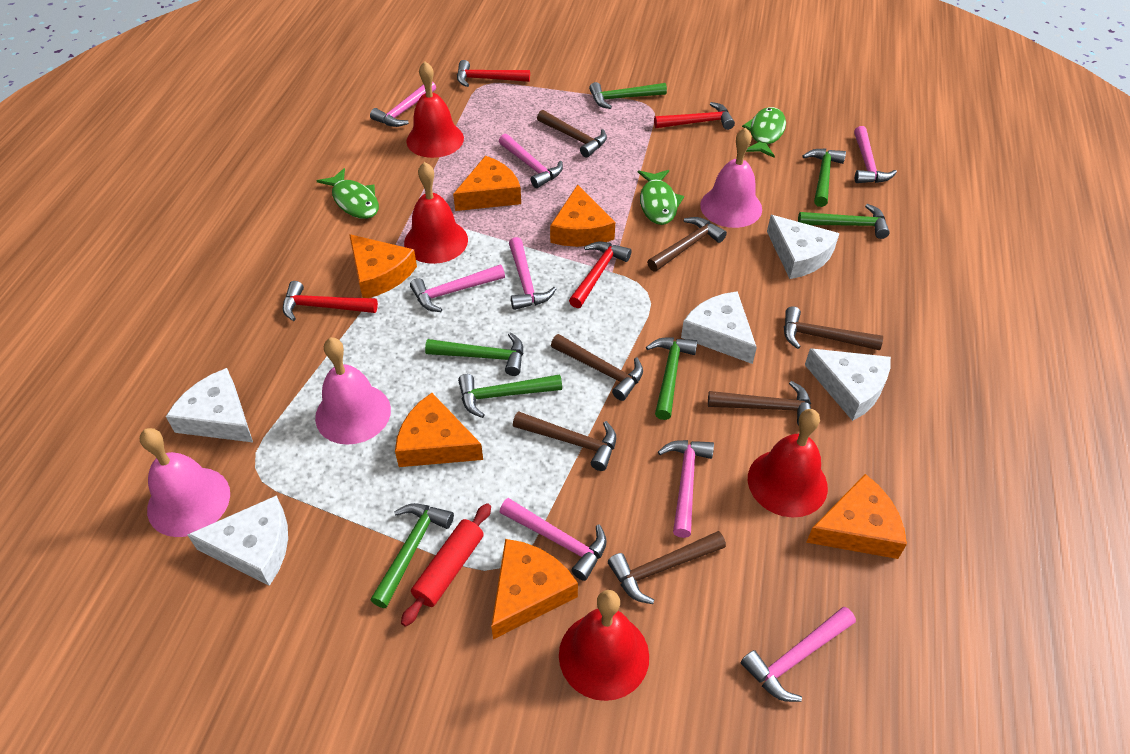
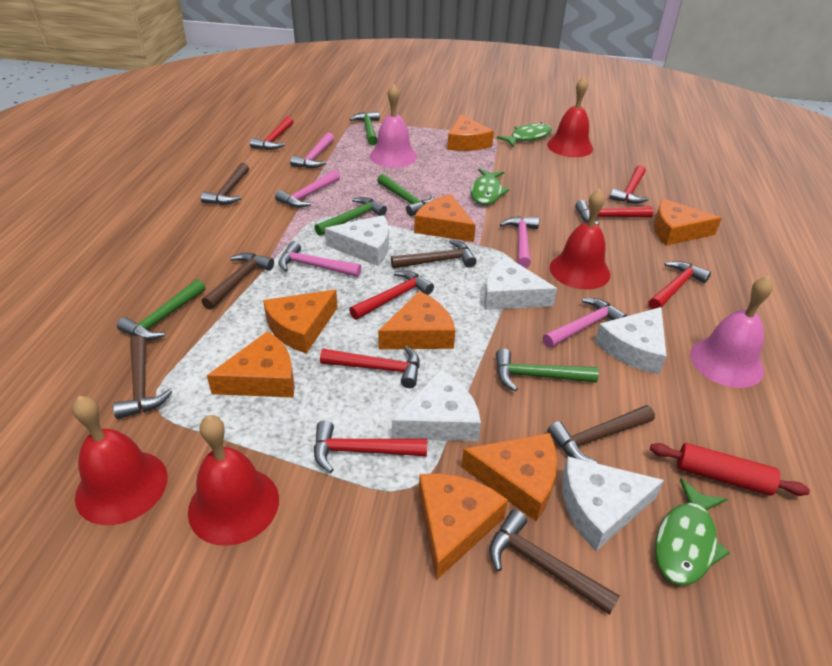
brown hammer: 7 -> 6
green hammer: 7 -> 5
orange cheese: 6 -> 8
pink bell: 3 -> 2
pink hammer: 8 -> 5
red hammer: 4 -> 7

